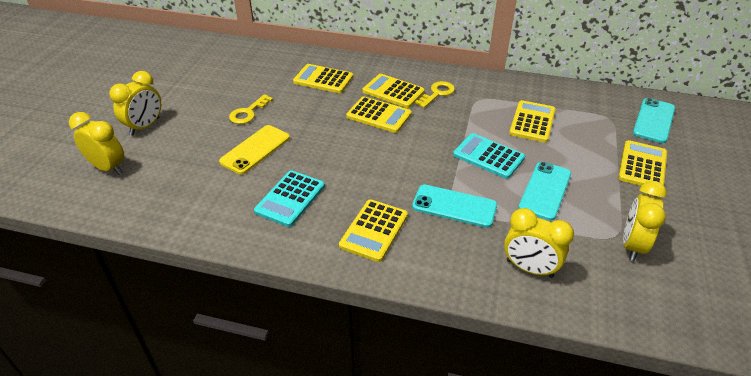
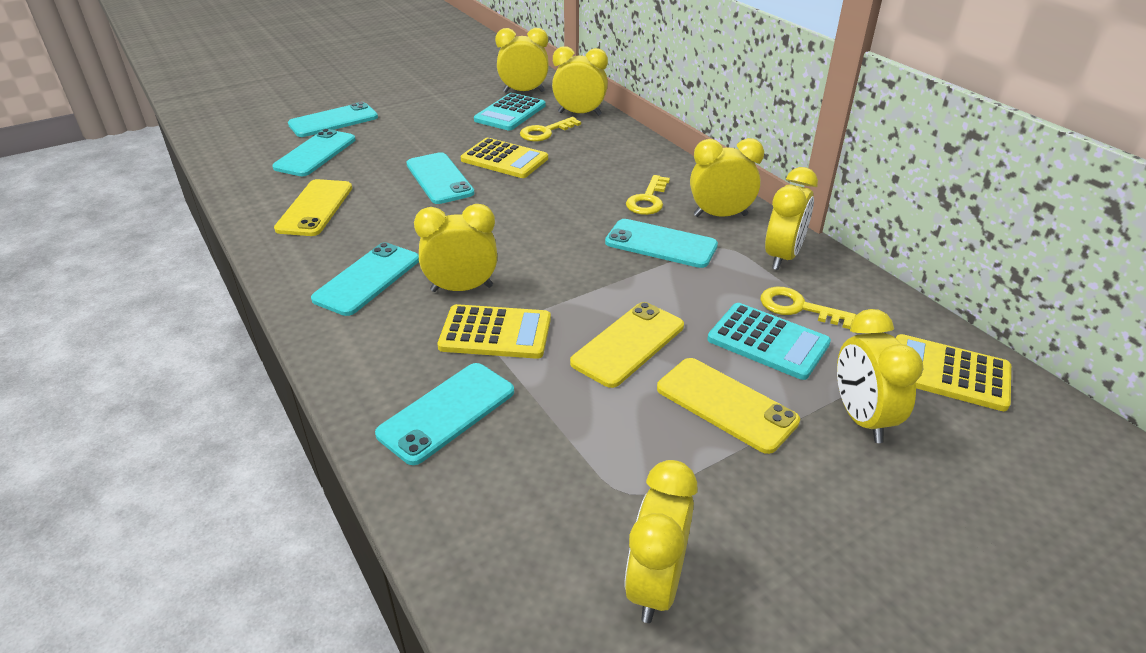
turquoise phone: 3 -> 6
yellow calculator: 6 -> 3
yellow clock: 4 -> 7
yellow key: 2 -> 3
yellow phone: 1 -> 3

